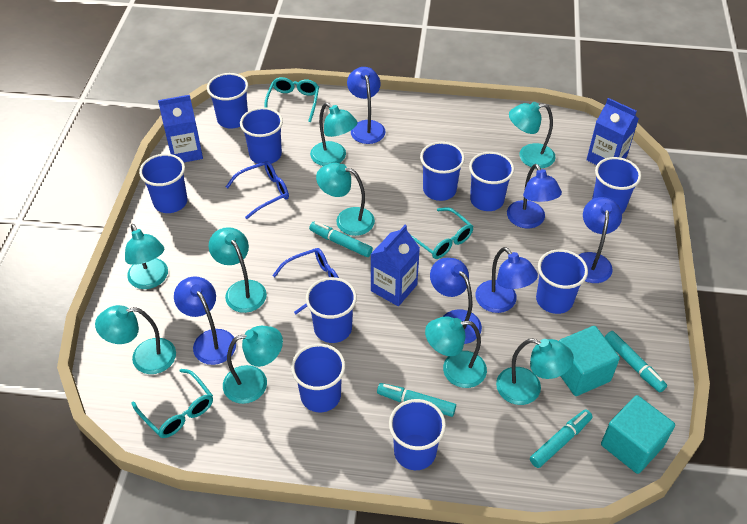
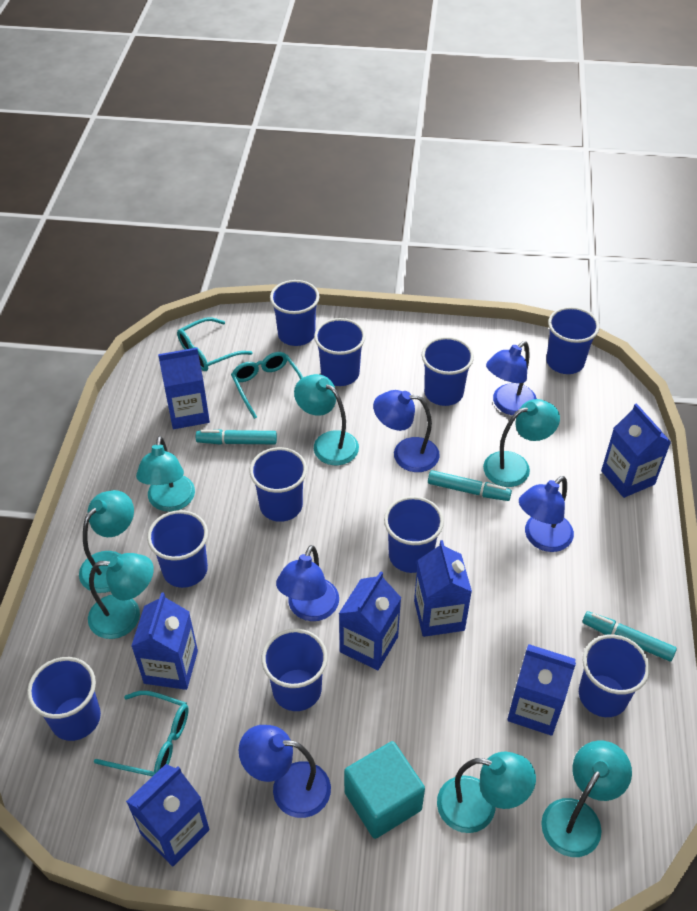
blue carton: 3 -> 7
blue glasses: 2 -> 0
blue lamp: 6 -> 5
turquoise cube: 2 -> 1
turquoise lamp: 9 -> 7
turquoise marker: 4 -> 3

